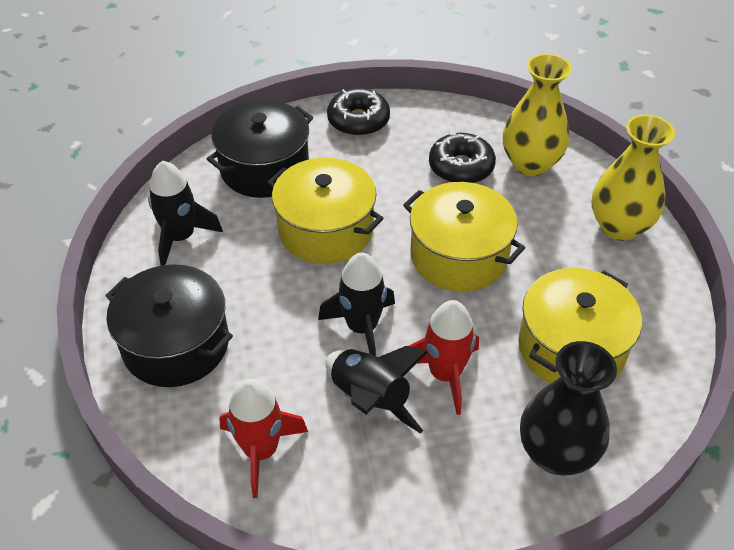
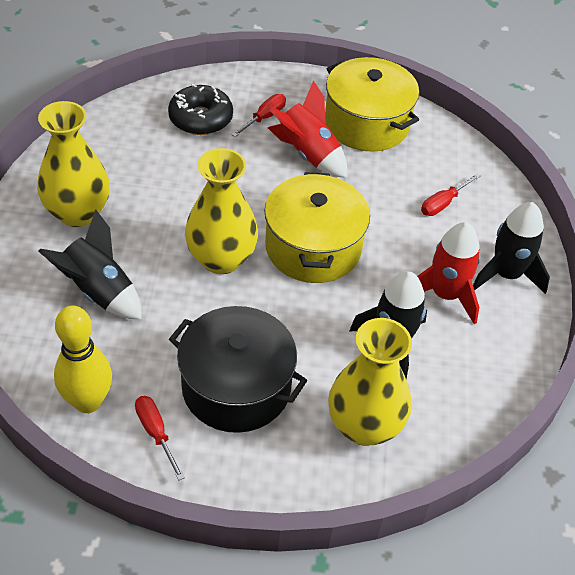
black donut: 2 -> 1
black pot: 2 -> 1
black vase: 1 -> 0
red screwdriver: 0 -> 3
yellow bowling pin: 0 -> 1
yellow pot: 3 -> 2
yellow vase: 2 -> 3

